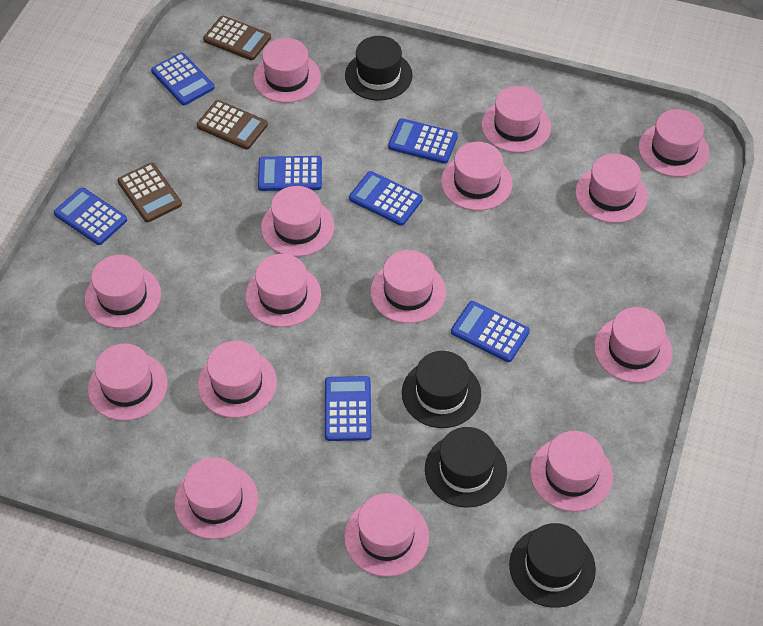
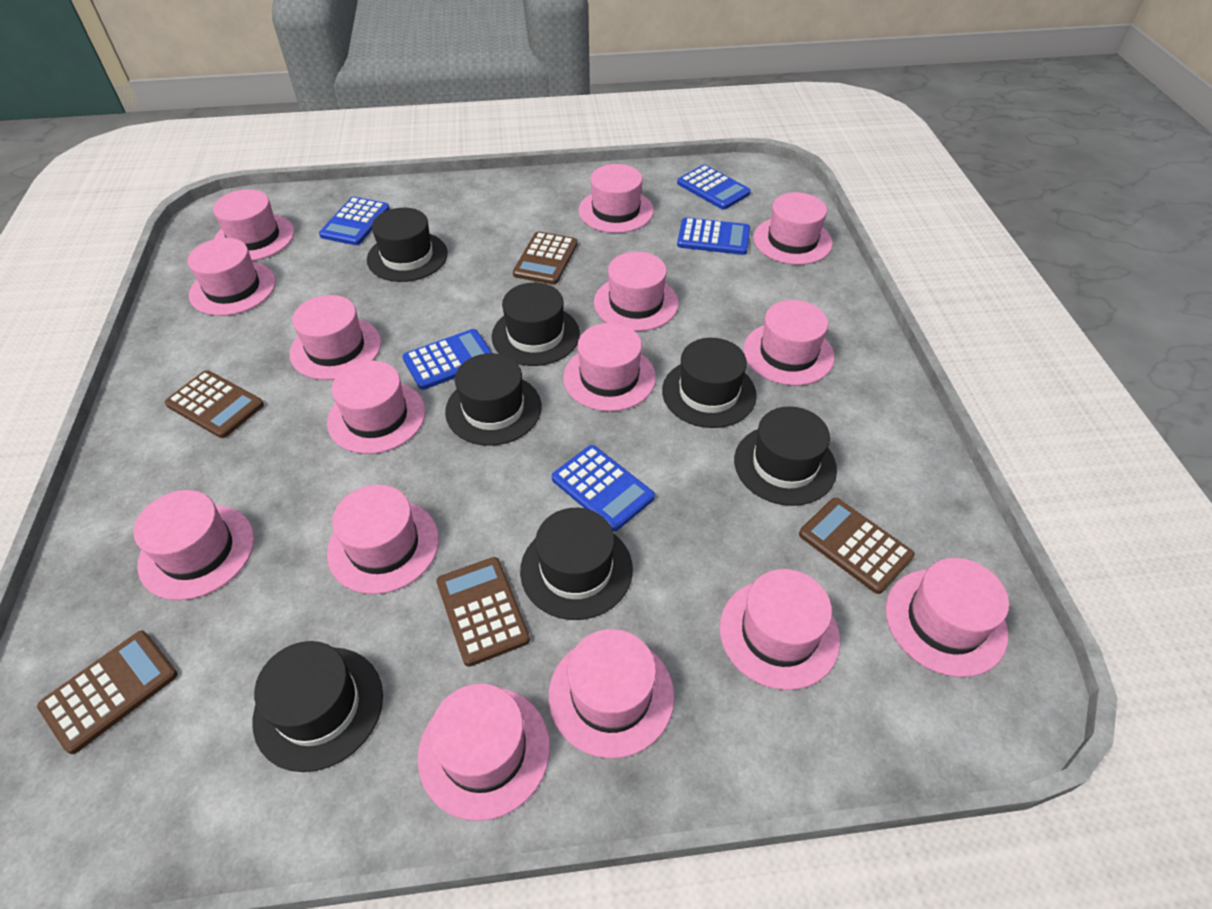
black hat: 4 -> 7
blue calculator: 7 -> 5
brown calculator: 3 -> 5

